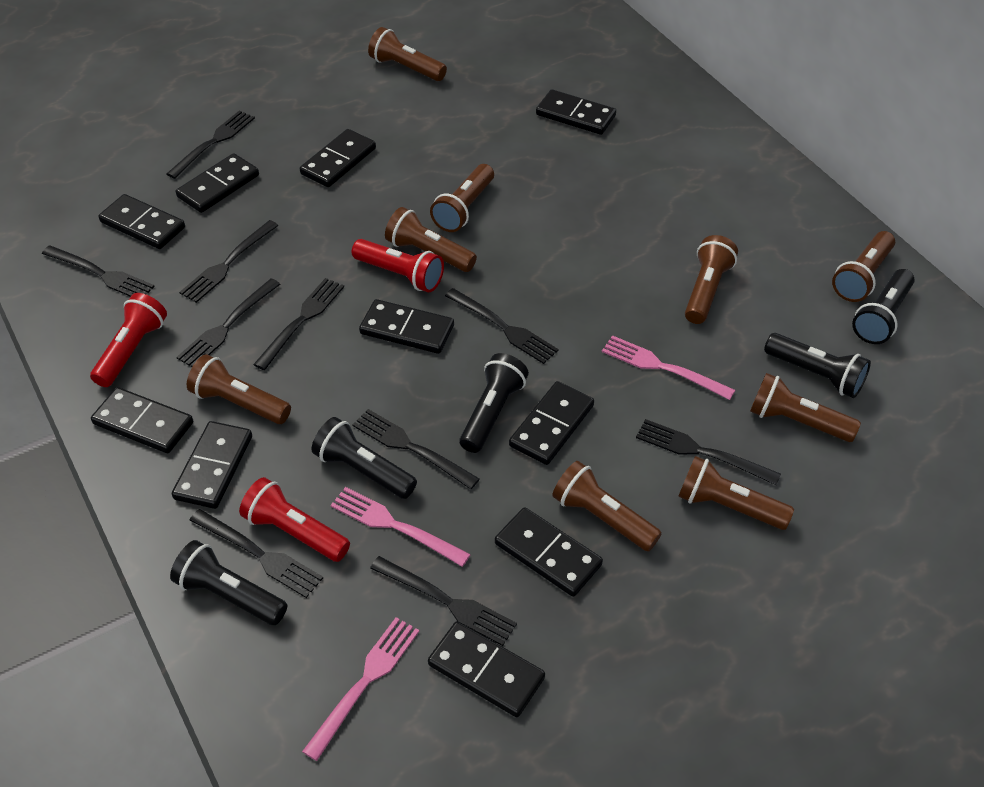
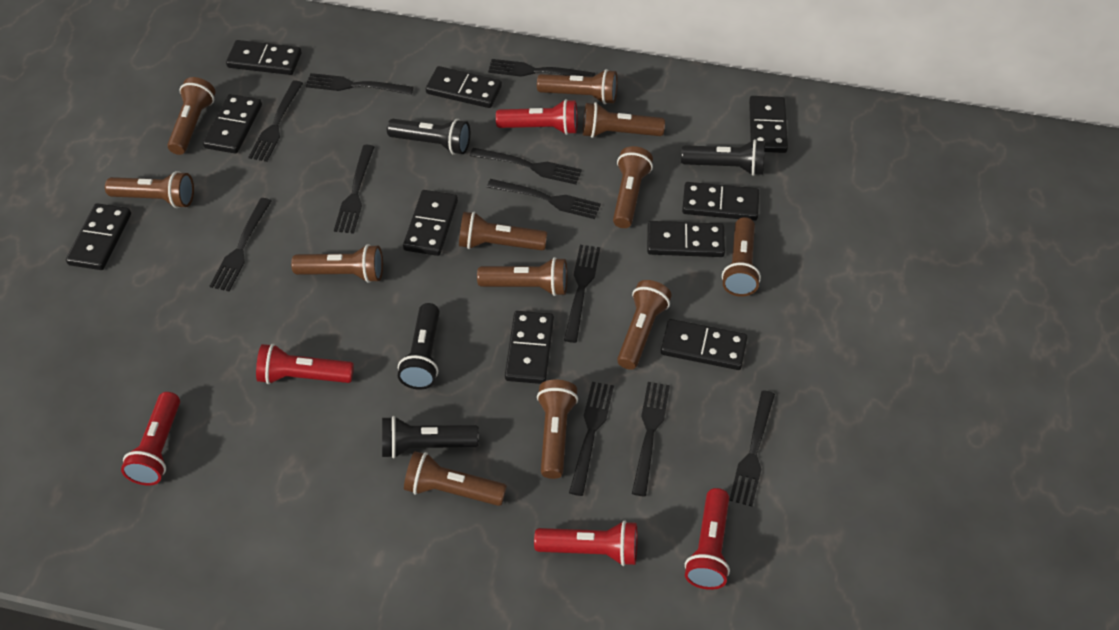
black flashlight: 5 -> 4
black fork: 10 -> 11
brown flashlight: 9 -> 12
pink fork: 3 -> 0
red flashlight: 3 -> 5

